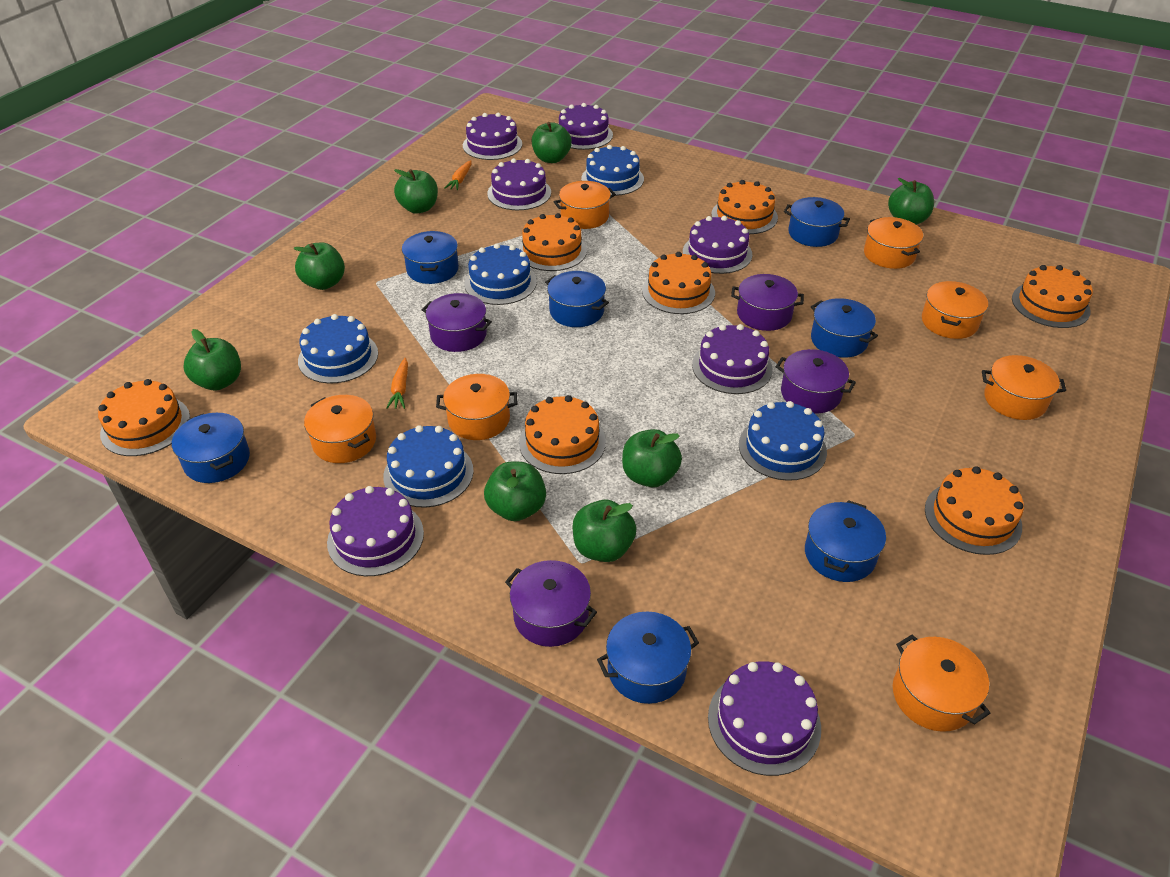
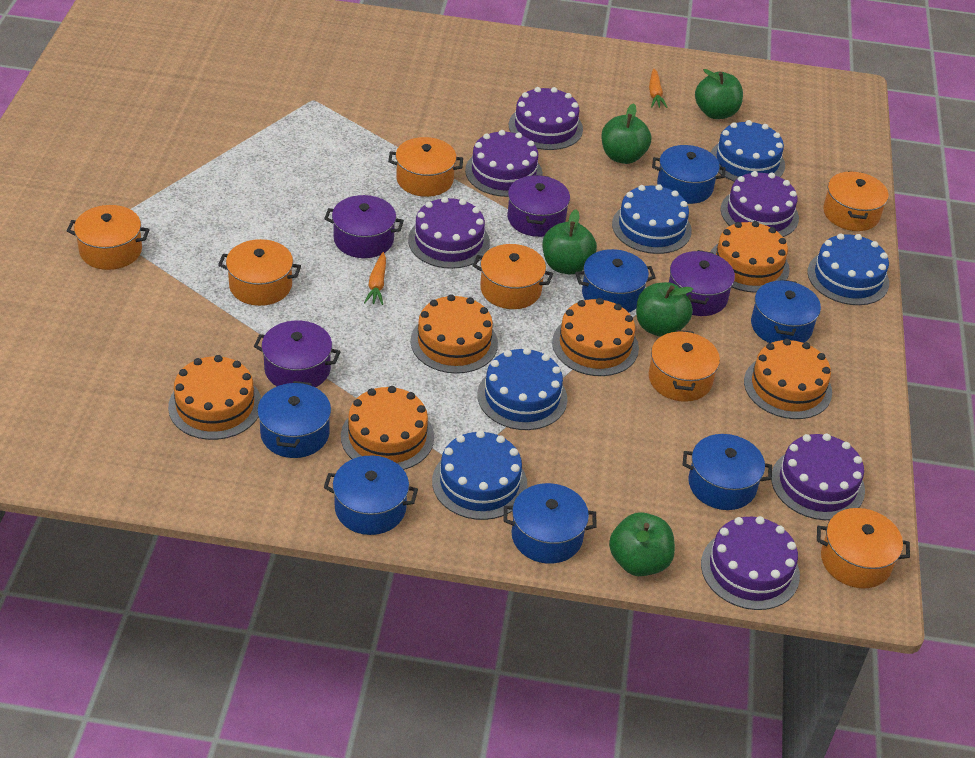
green apple: 8 -> 5
orange cake: 7 -> 6
purple cake: 7 -> 6

